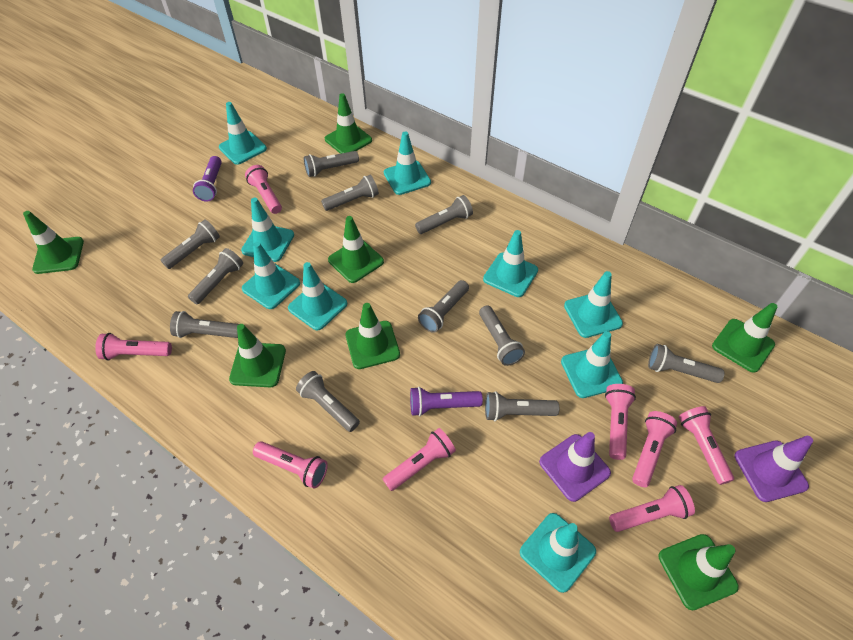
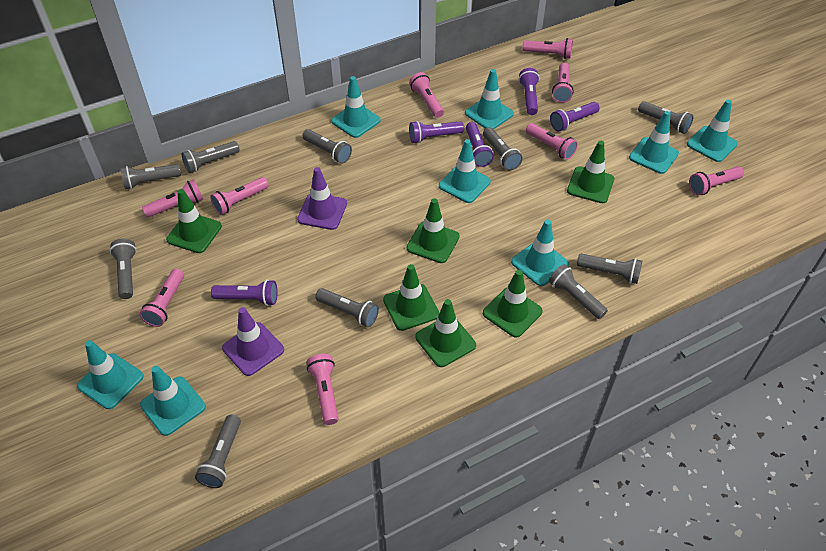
green traffic cone: 7 -> 6
grey flashlight: 11 -> 10
pink flashlight: 8 -> 9
purple flashlight: 2 -> 5
turquoise traffic cone: 9 -> 8

